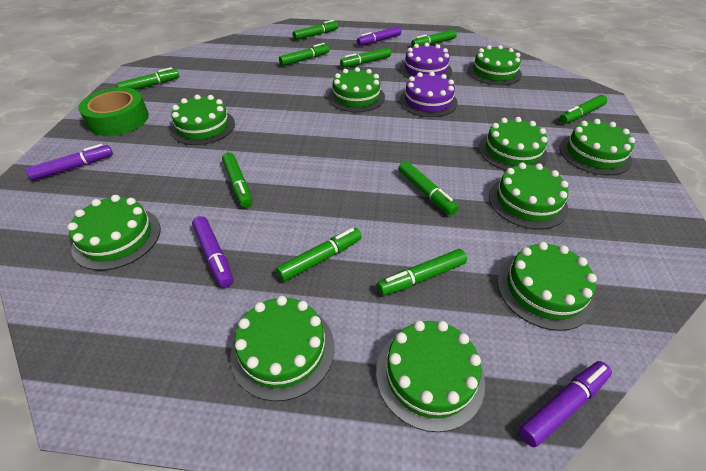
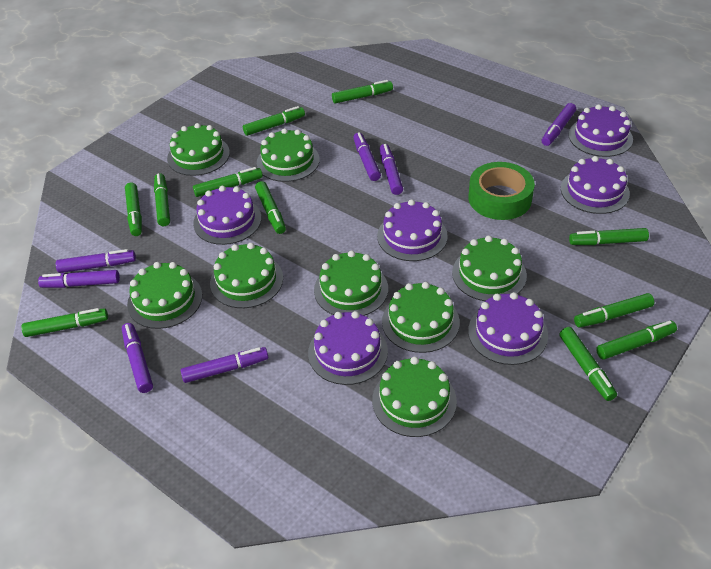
green cake: 10 -> 8
green marker: 10 -> 11
purple cake: 2 -> 6
purple marker: 4 -> 7

